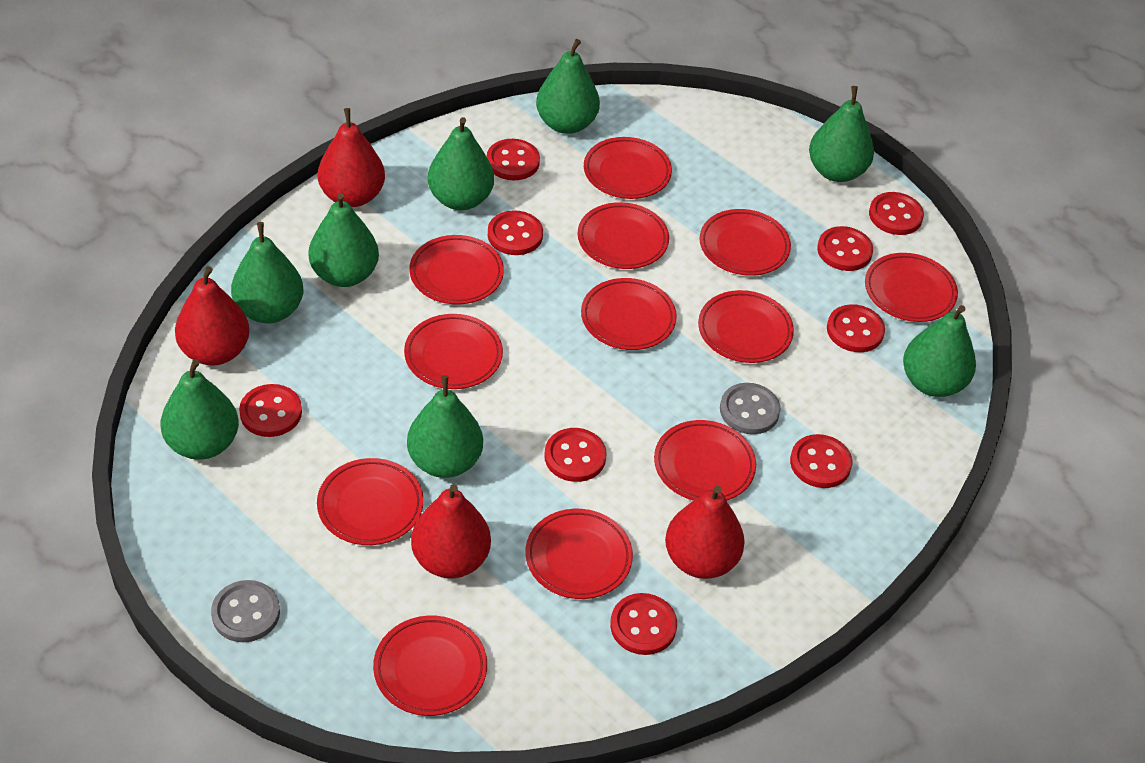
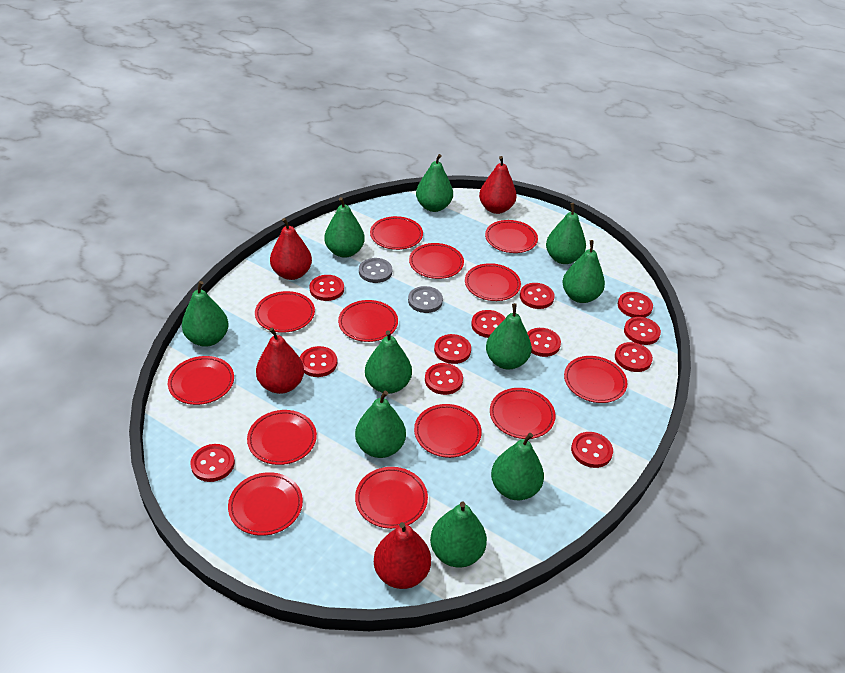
green pear: 8 -> 10
red button: 9 -> 12
red plate: 12 -> 13

